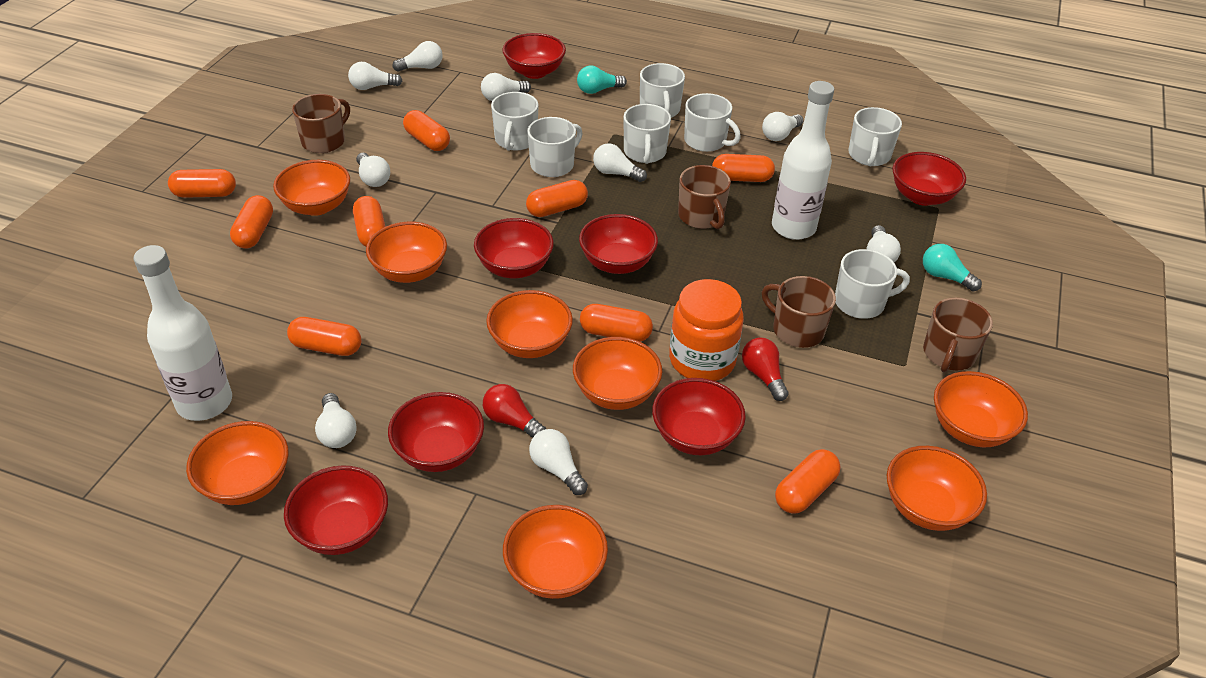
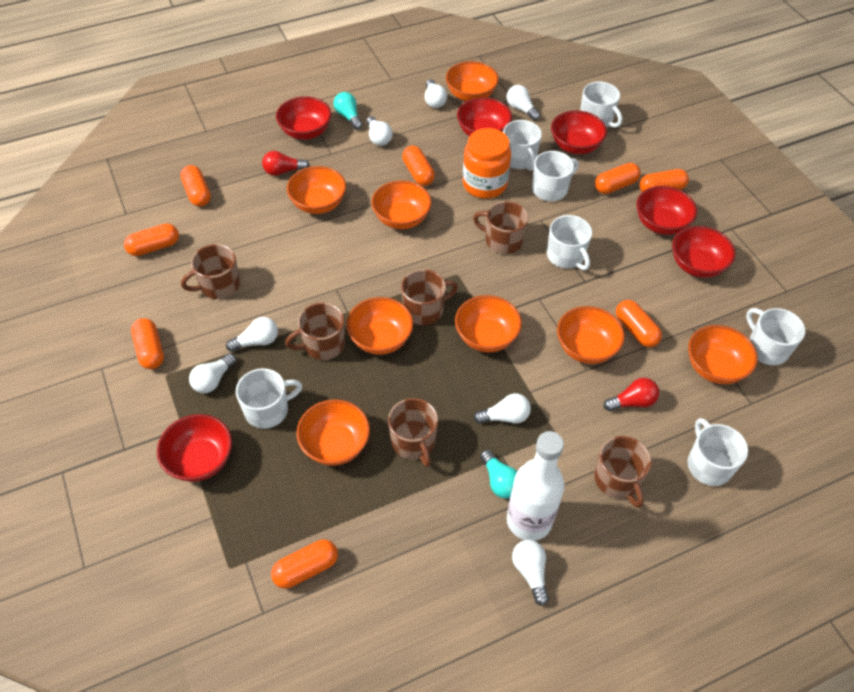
brown mug: 4 -> 6
orange capsule: 9 -> 8
red bowl: 7 -> 6
white bottle: 2 -> 1
white light bulb: 9 -> 7

